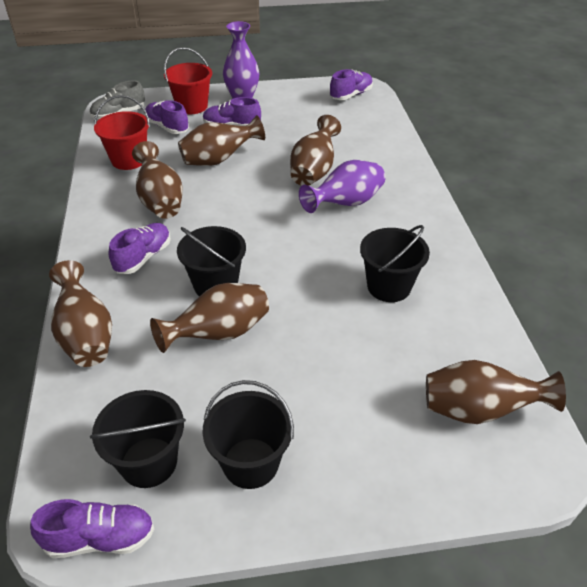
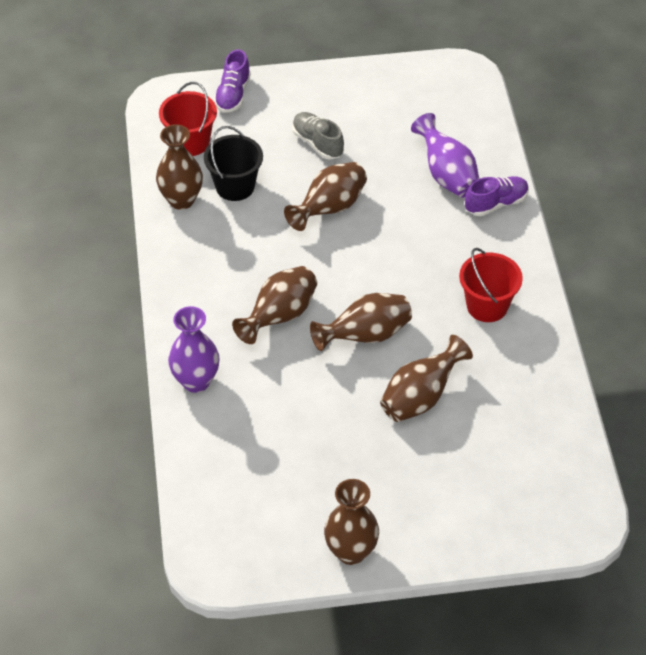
black bucket: 4 -> 1
purple shoe: 5 -> 2

